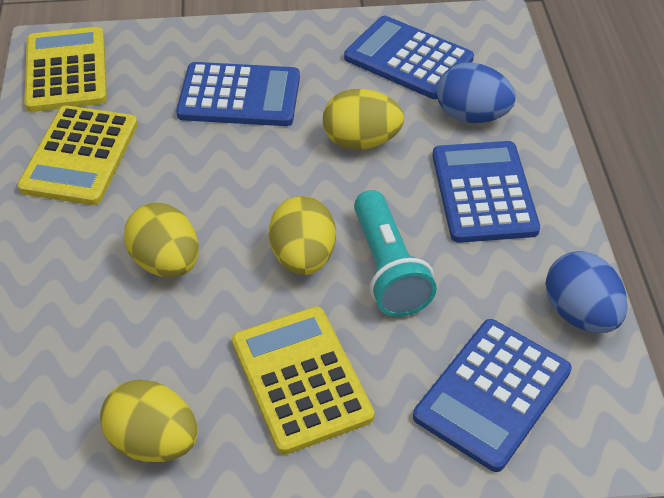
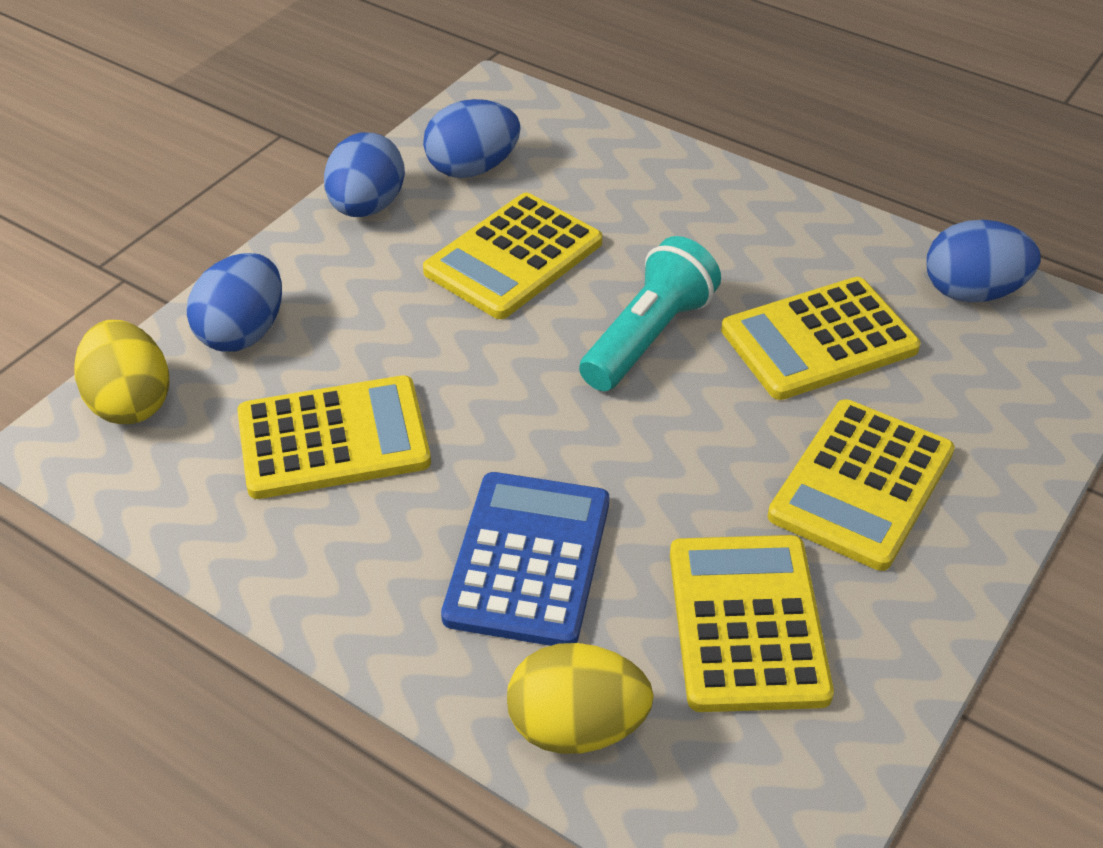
blue calculator: 4 -> 1
blue egg: 2 -> 4
yellow calculator: 3 -> 5
yellow egg: 4 -> 2

